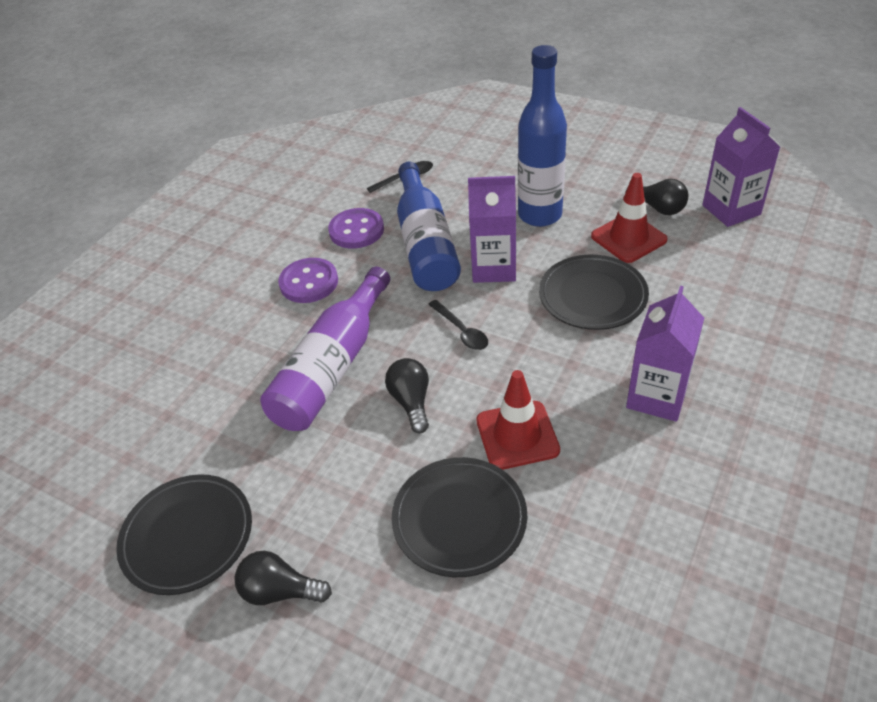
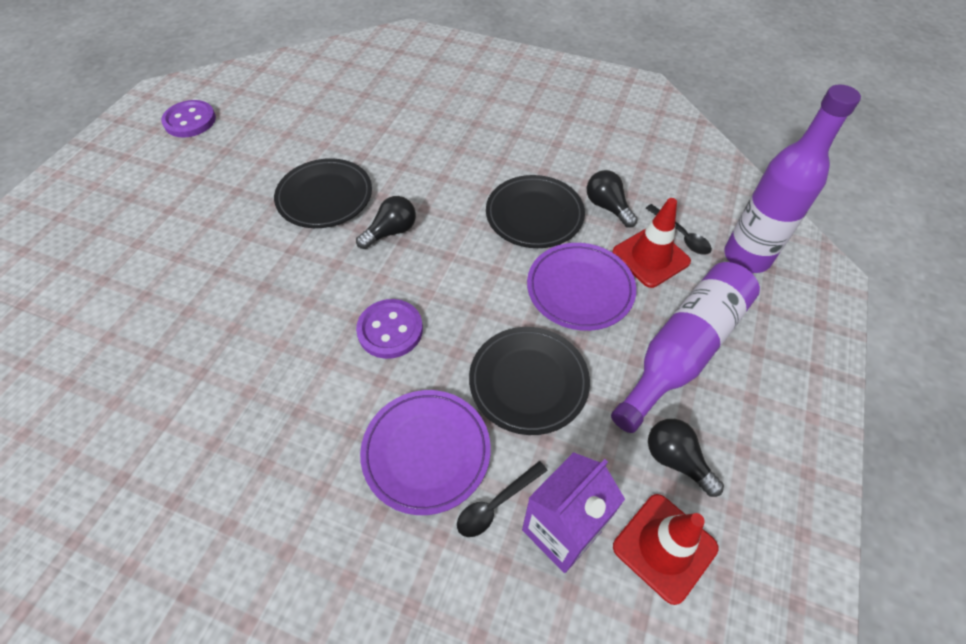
blue bottle: 2 -> 0
purple bottle: 1 -> 2
purple carton: 3 -> 1
purple plate: 0 -> 2

